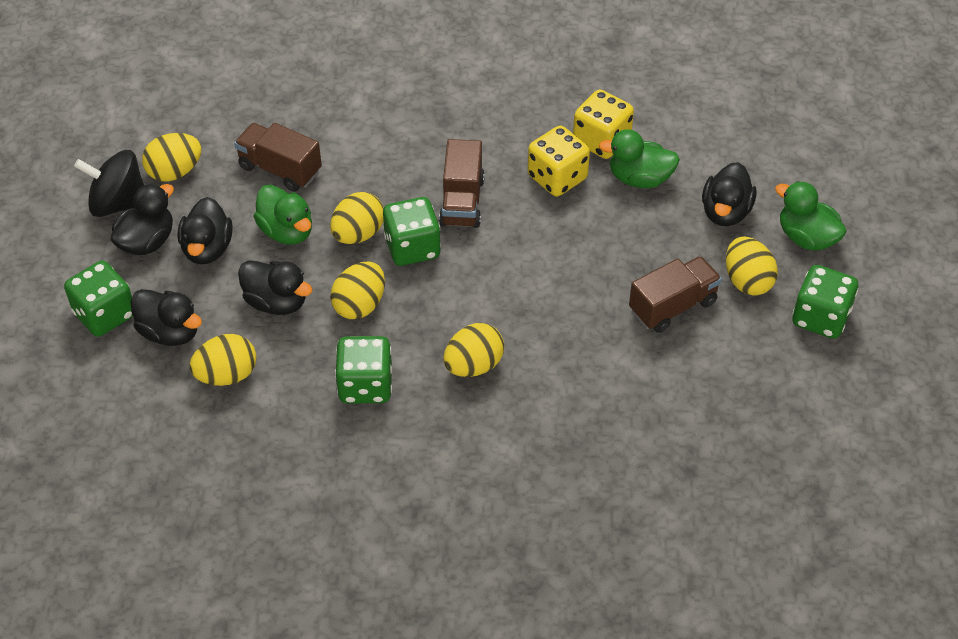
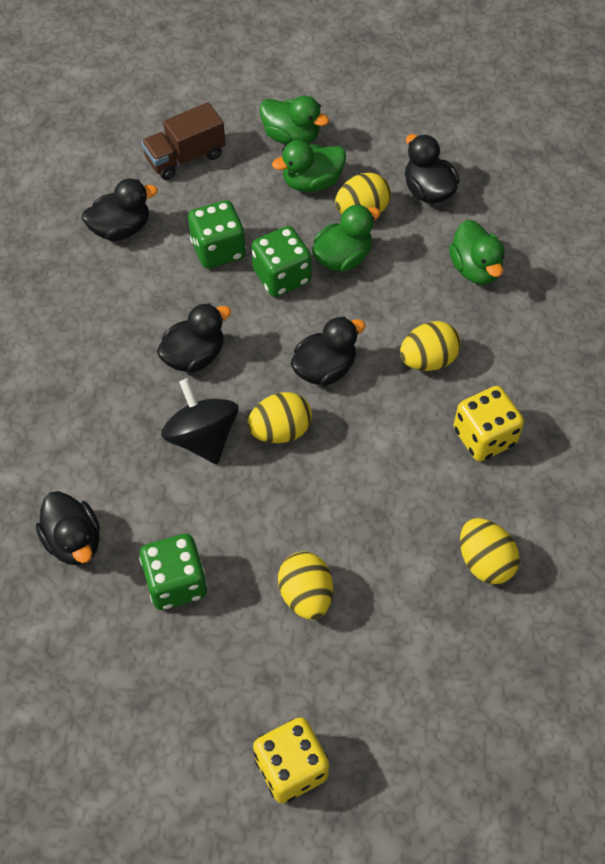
brown truck: 3 -> 1
green dice: 4 -> 3
green duck: 3 -> 4
yellow egg: 6 -> 5

